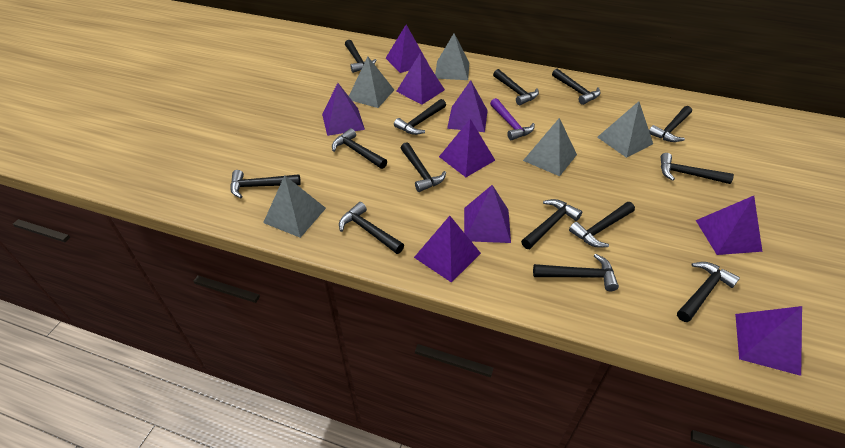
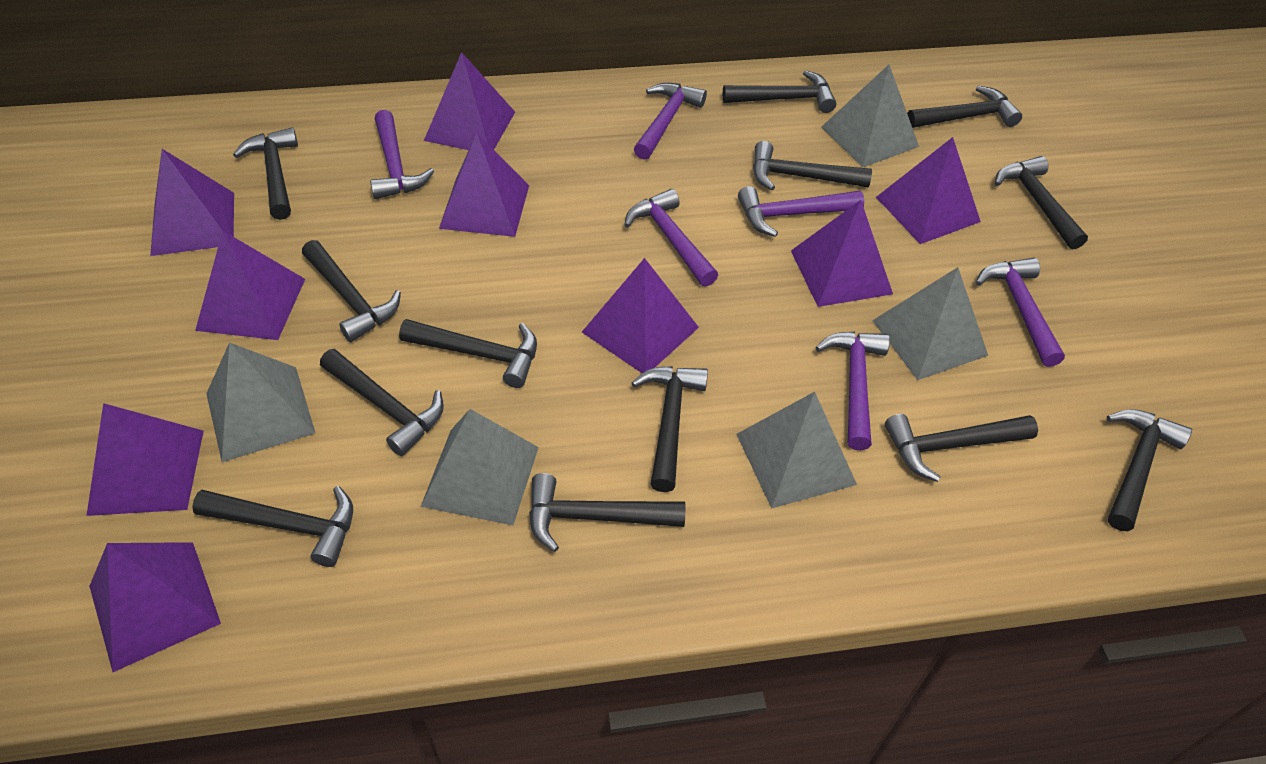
black hammer: 14 -> 13
purple hammer: 1 -> 6

